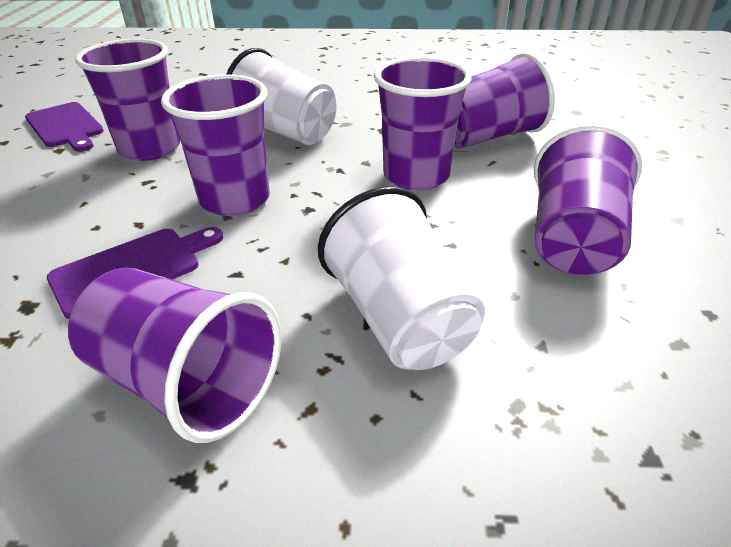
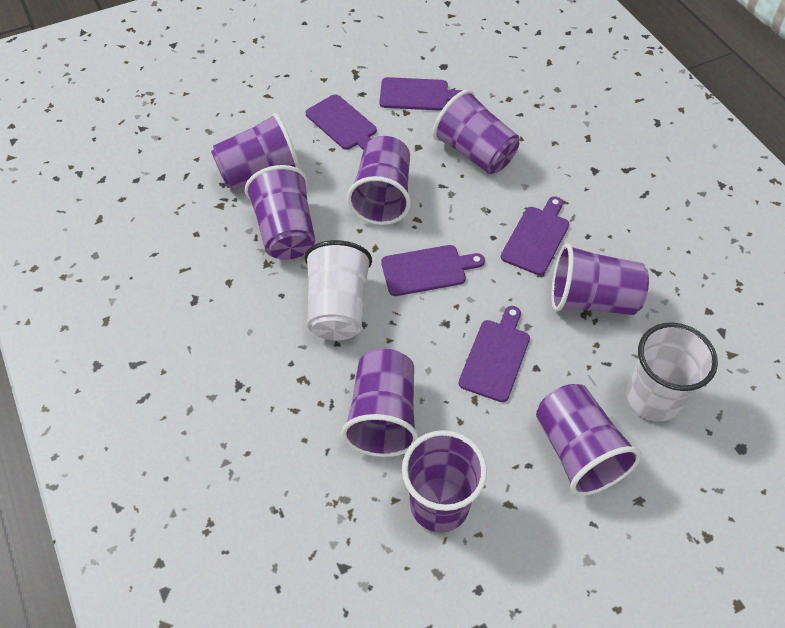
purple cup: 6 -> 8
purple cutting board: 2 -> 5

